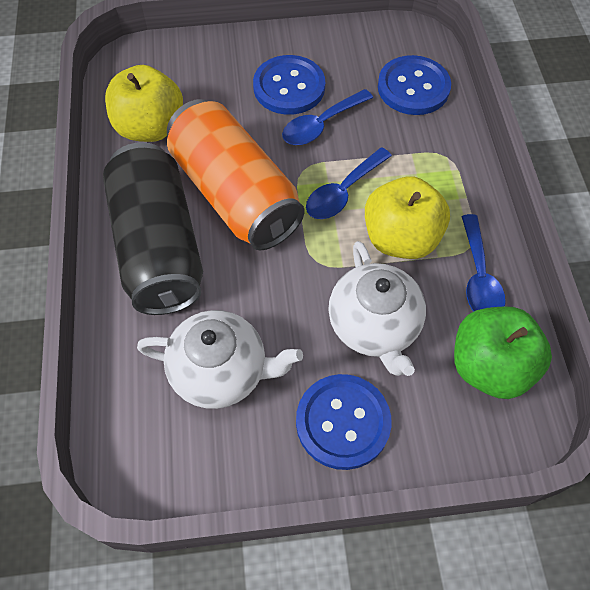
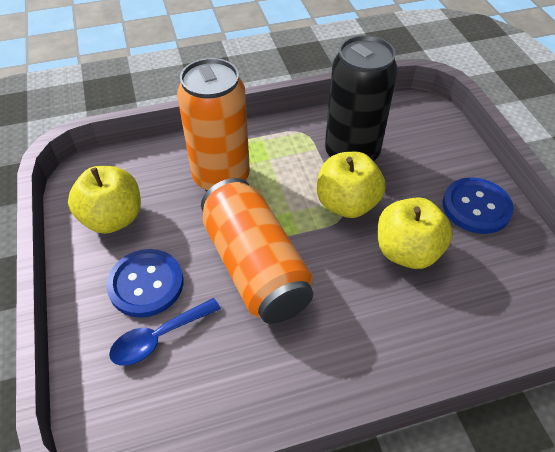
blue button: 3 -> 2
blue spoon: 3 -> 1
green apple: 1 -> 0
orange can: 1 -> 2
white teapot: 2 -> 0
yellow apple: 2 -> 3

